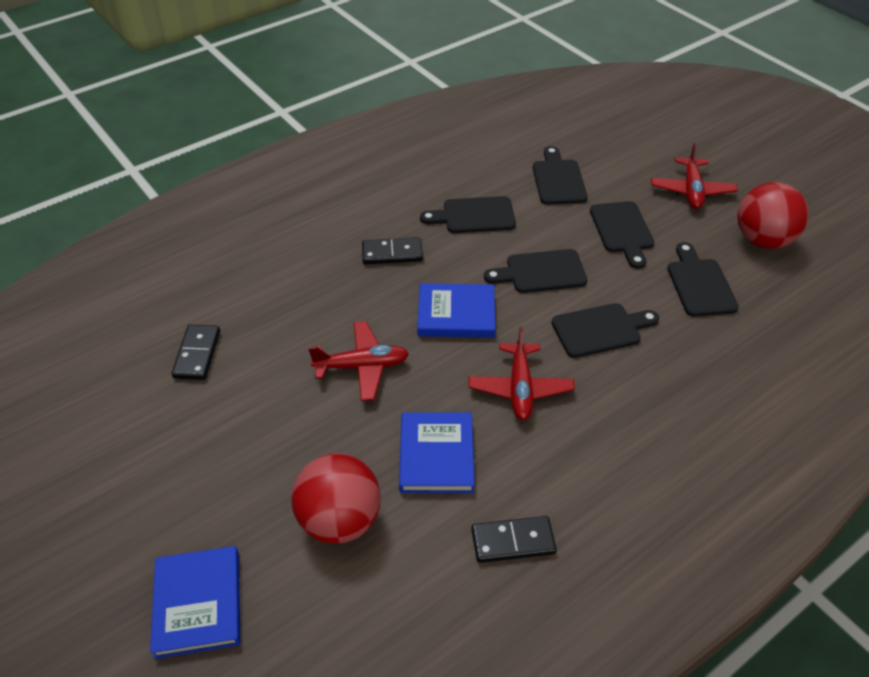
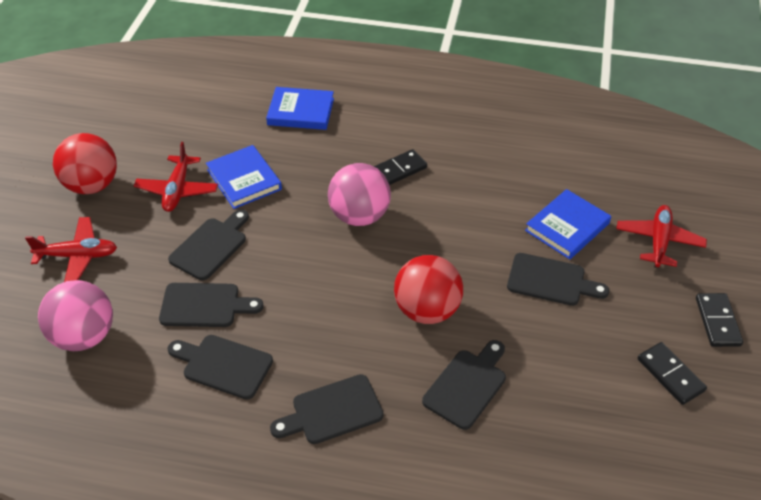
pink ball: 0 -> 2

